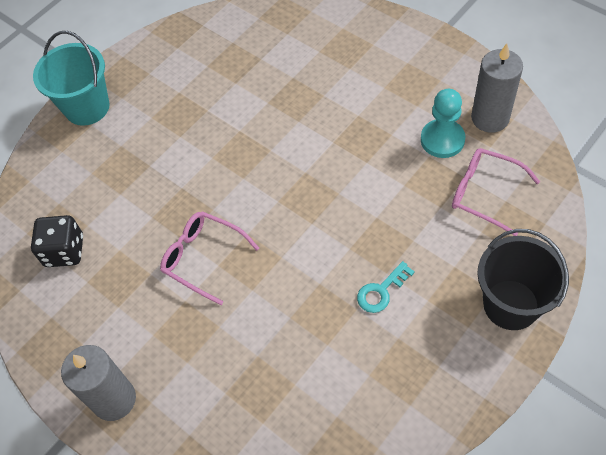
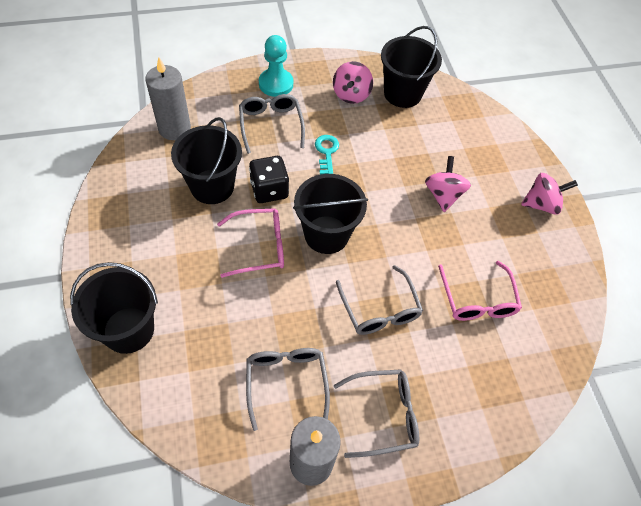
black bucket: 1 -> 4
grey glasses: 0 -> 4
pink spinning top: 0 -> 3
turquoise bucket: 1 -> 0

